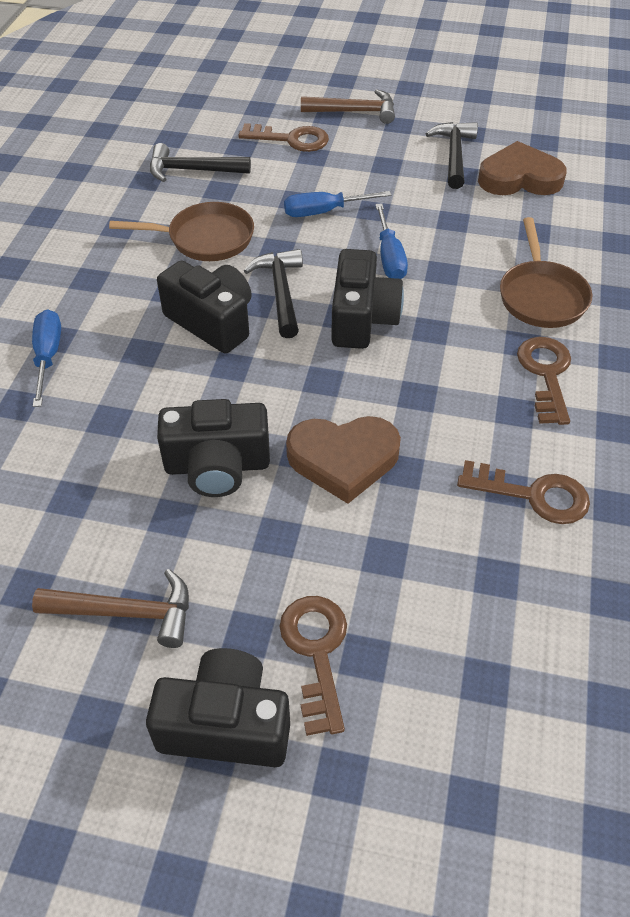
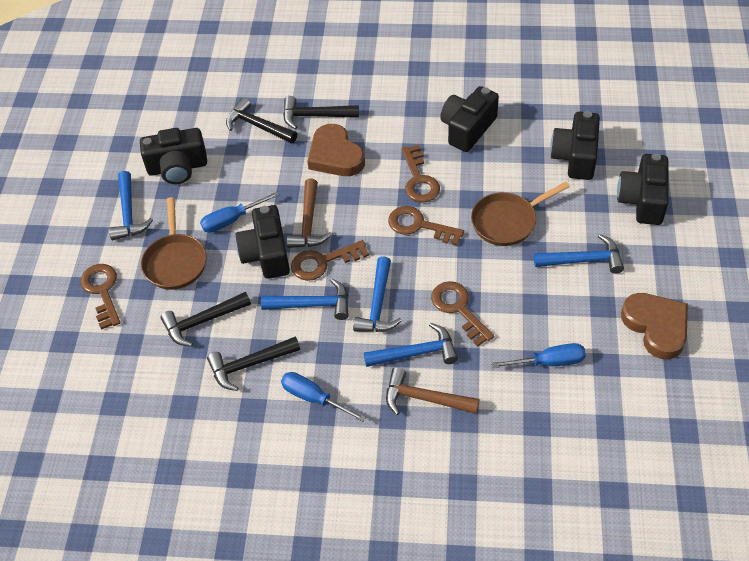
black camera: 4 -> 5
black hammer: 3 -> 4
blue hammer: 0 -> 5
brown key: 4 -> 5

